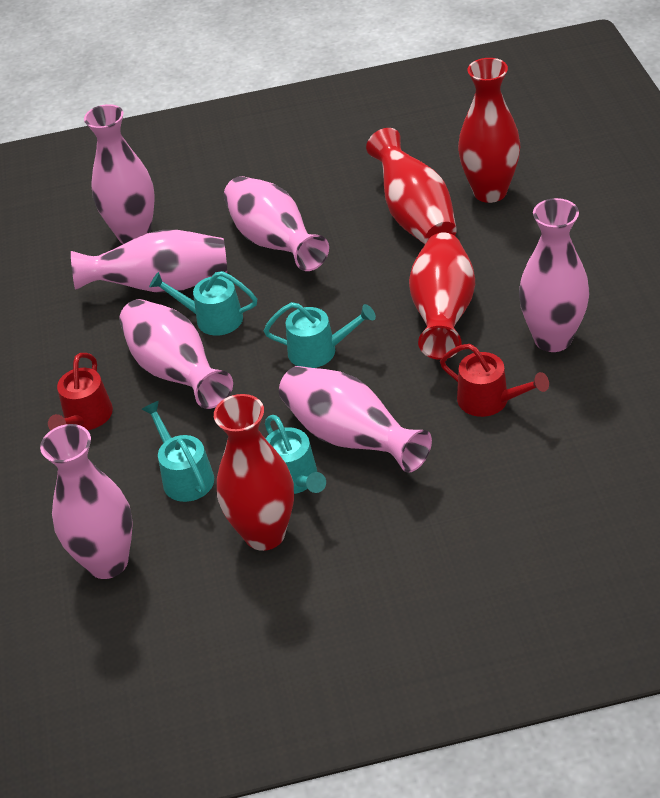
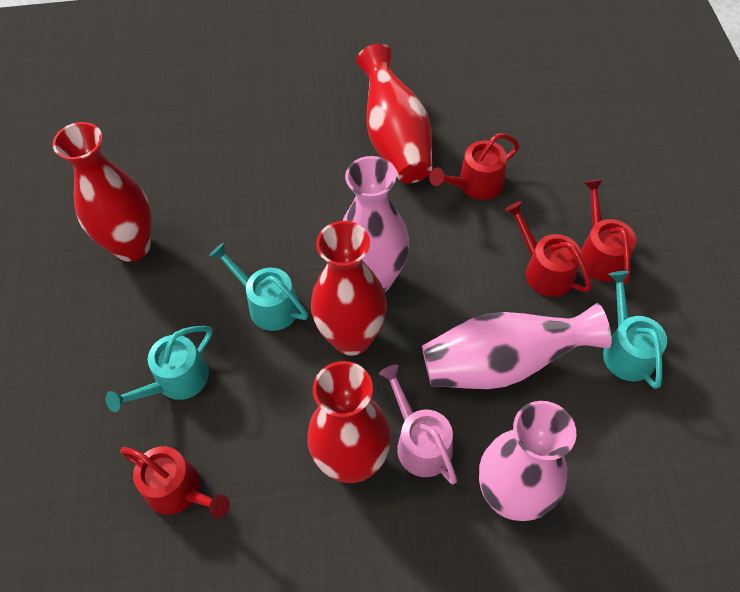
pink vase: 7 -> 3
pink watering can: 0 -> 1
red watering can: 2 -> 4
turquoise watering can: 4 -> 3

